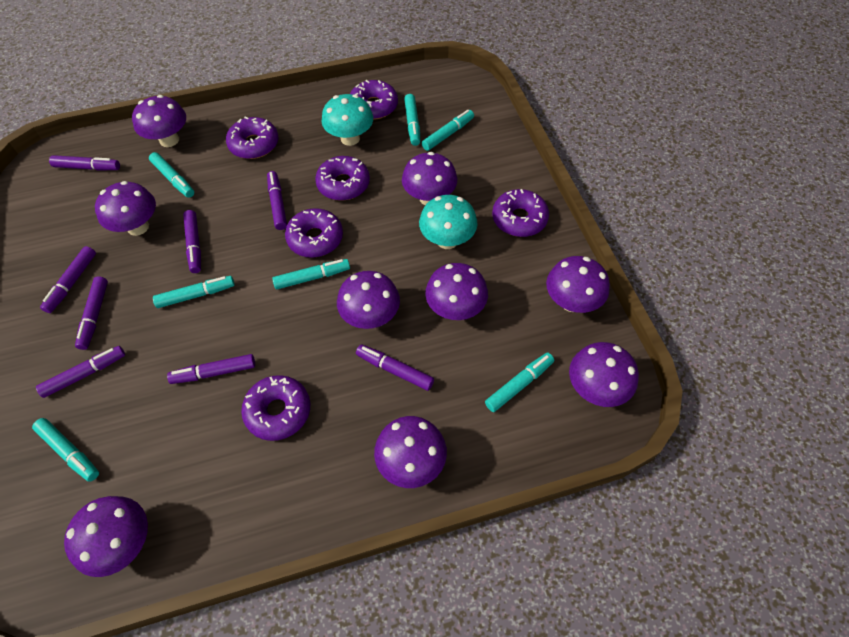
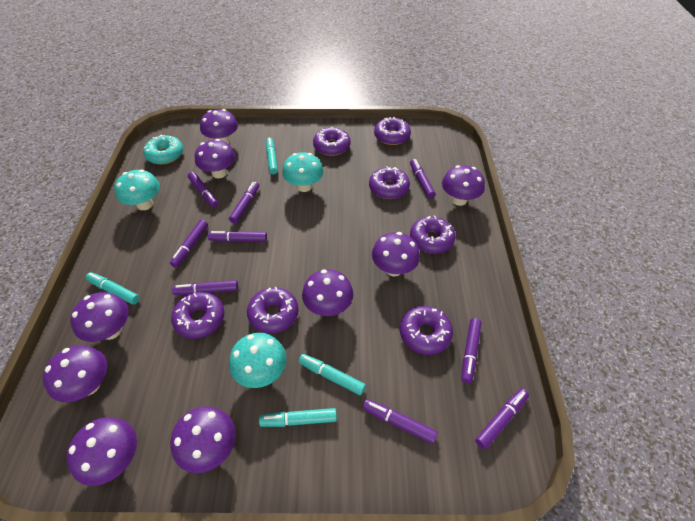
purple donut: 6 -> 7
purple marker: 8 -> 9
turquoise donut: 0 -> 1
turquoise marker: 7 -> 4
turquoise mushroom: 2 -> 3

